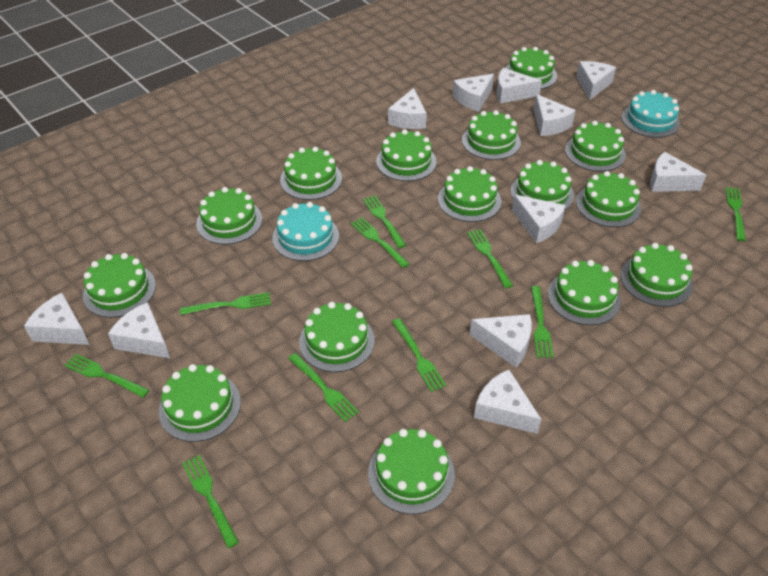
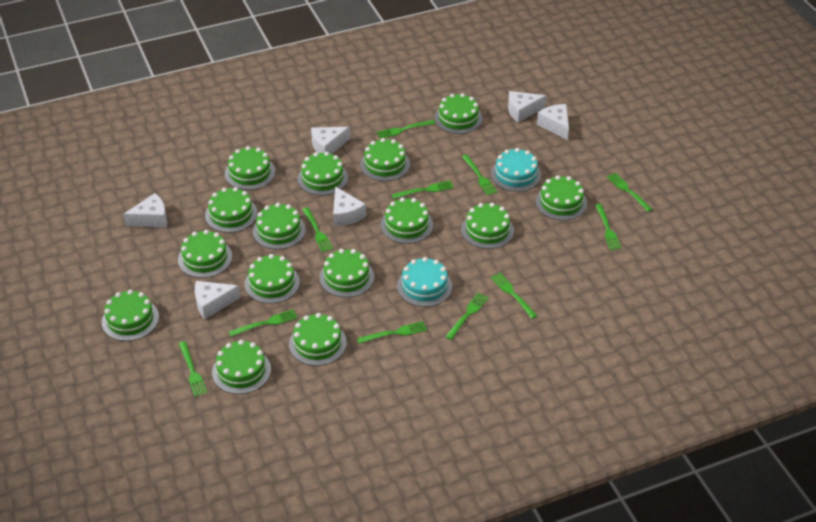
green fork: 10 -> 11
white cheese: 11 -> 6

